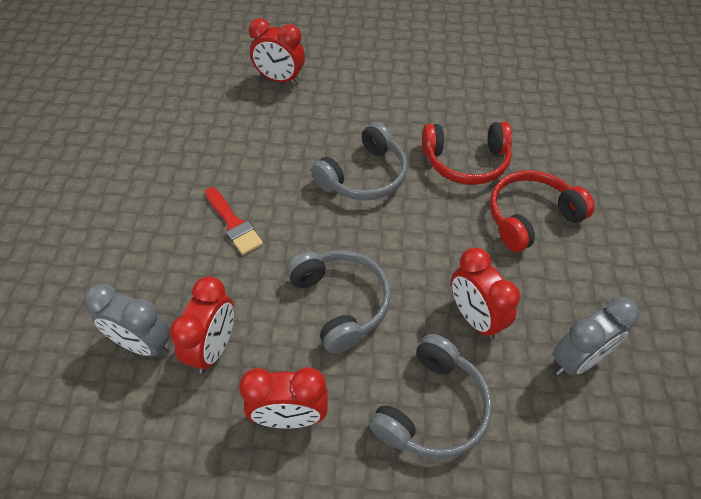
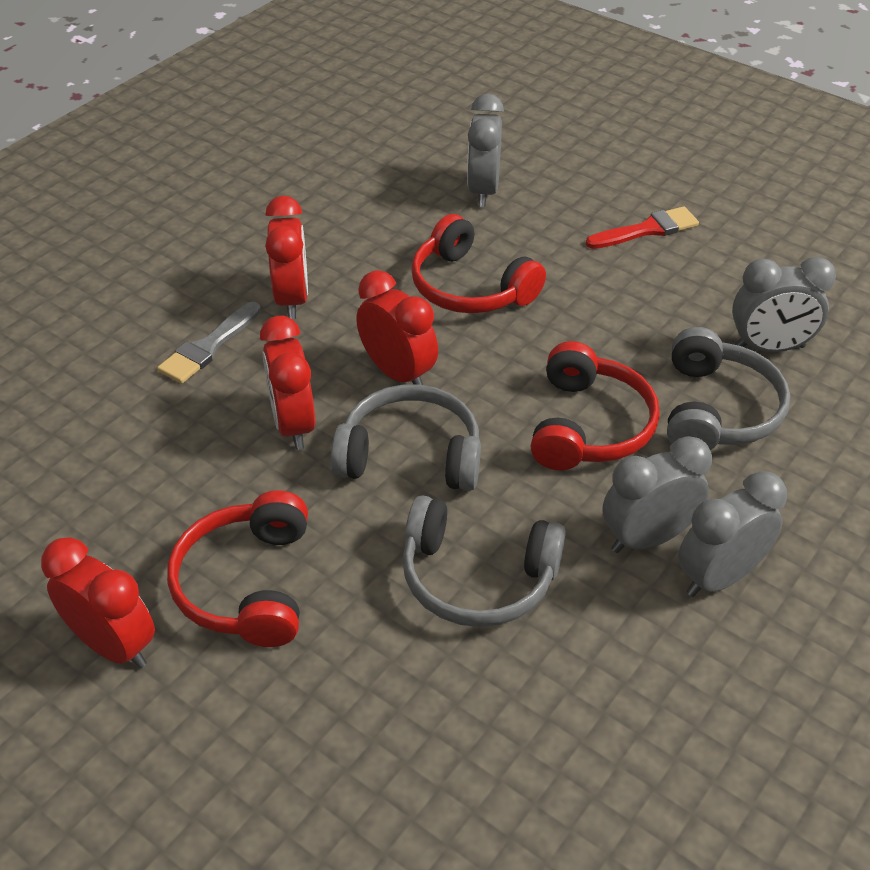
grey brush: 0 -> 1
grey clock: 2 -> 4
red headphones: 2 -> 3

